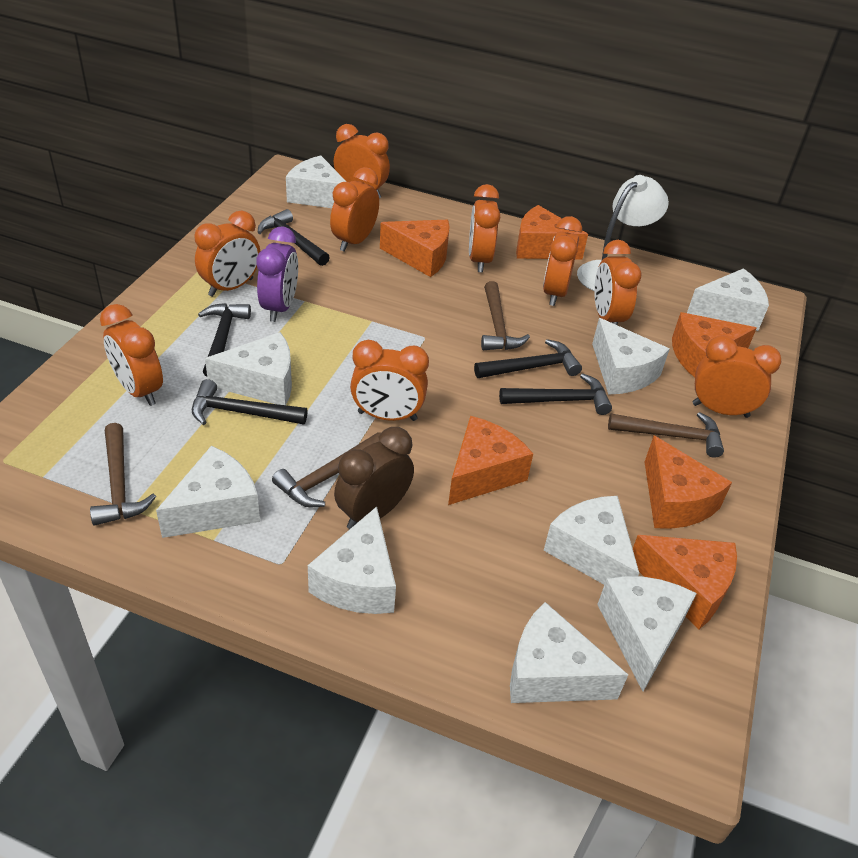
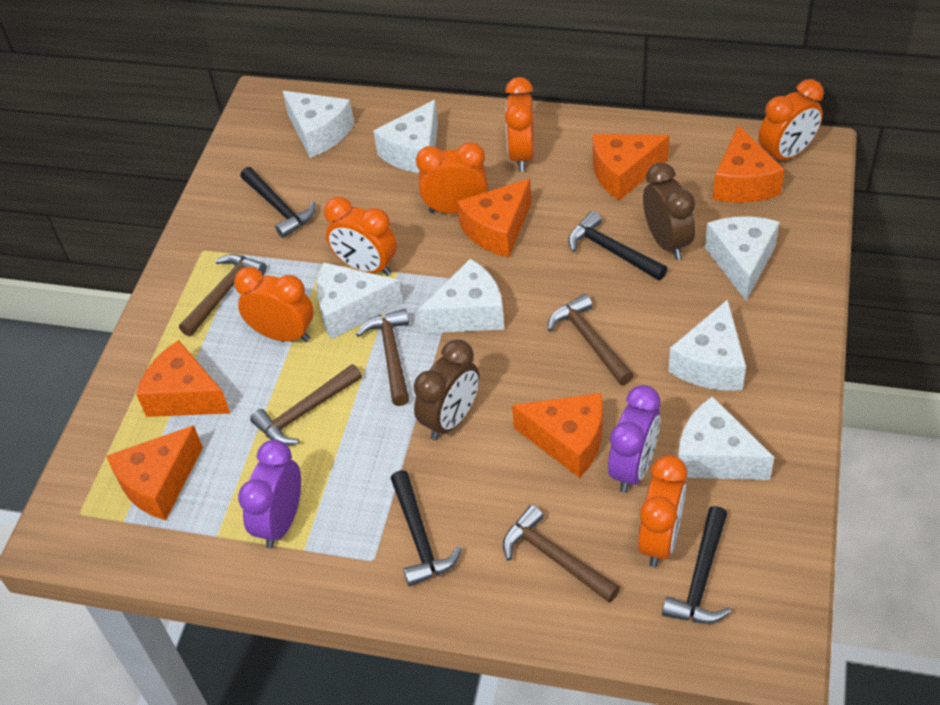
black hammer: 5 -> 4
brown clock: 1 -> 2
brown hammer: 4 -> 5
orange clock: 9 -> 6
purple clock: 1 -> 2
white cheese: 9 -> 7
white lamp: 1 -> 0

